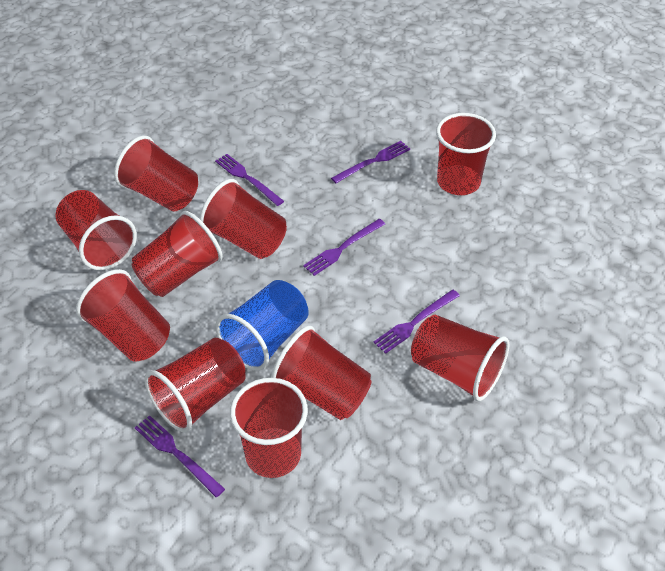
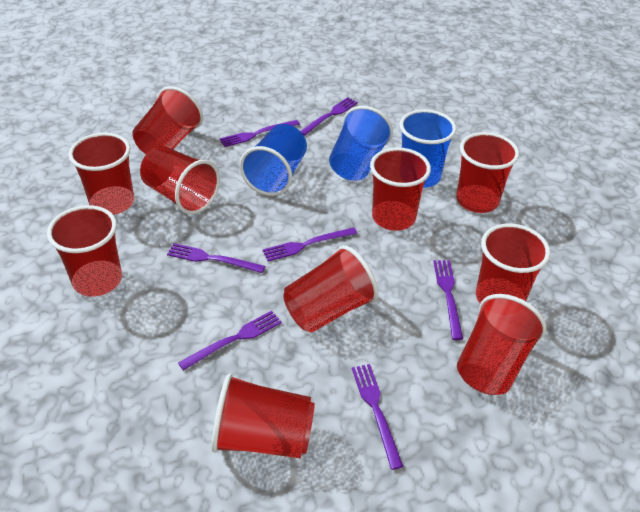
blue cup: 1 -> 3
purple fork: 5 -> 7

